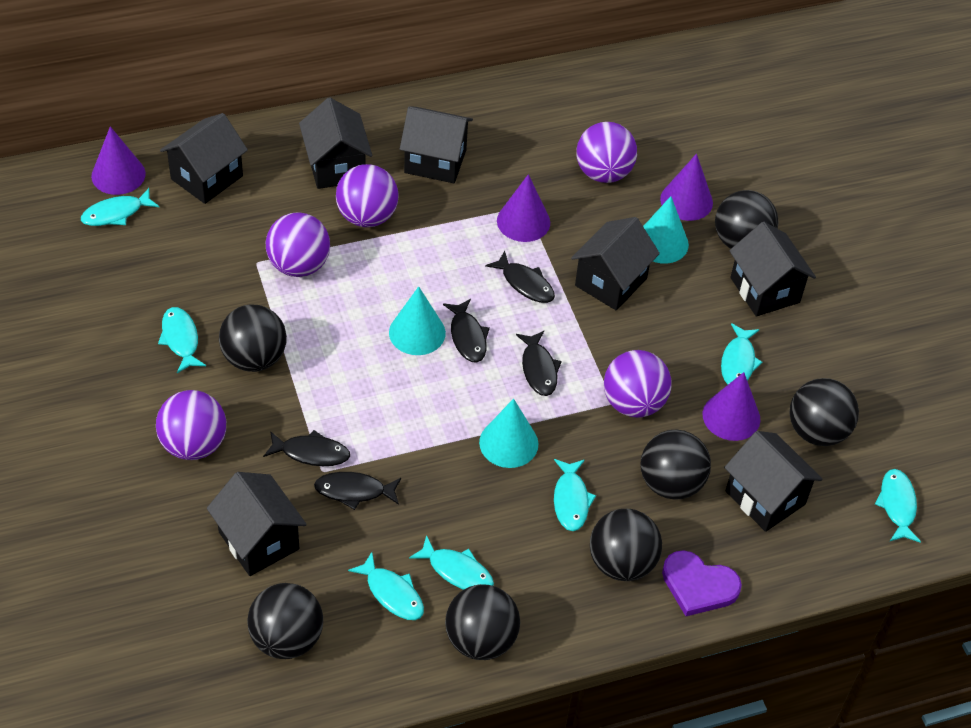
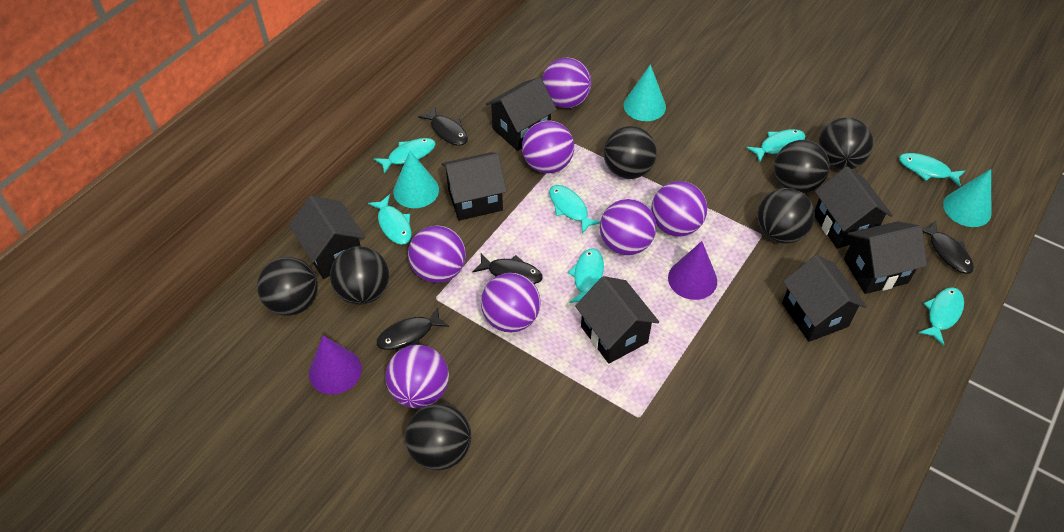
black fish: 5 -> 4
purple ball: 5 -> 7
purple cone: 4 -> 2
purple heart: 1 -> 0

